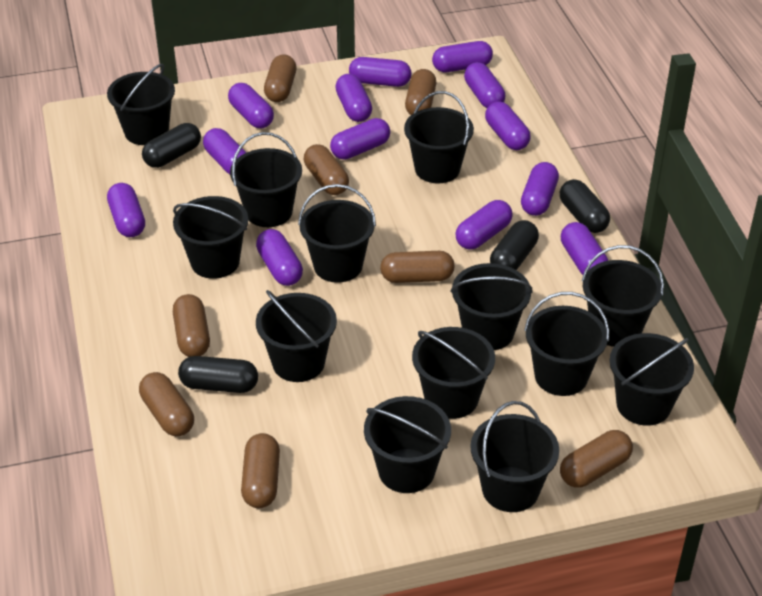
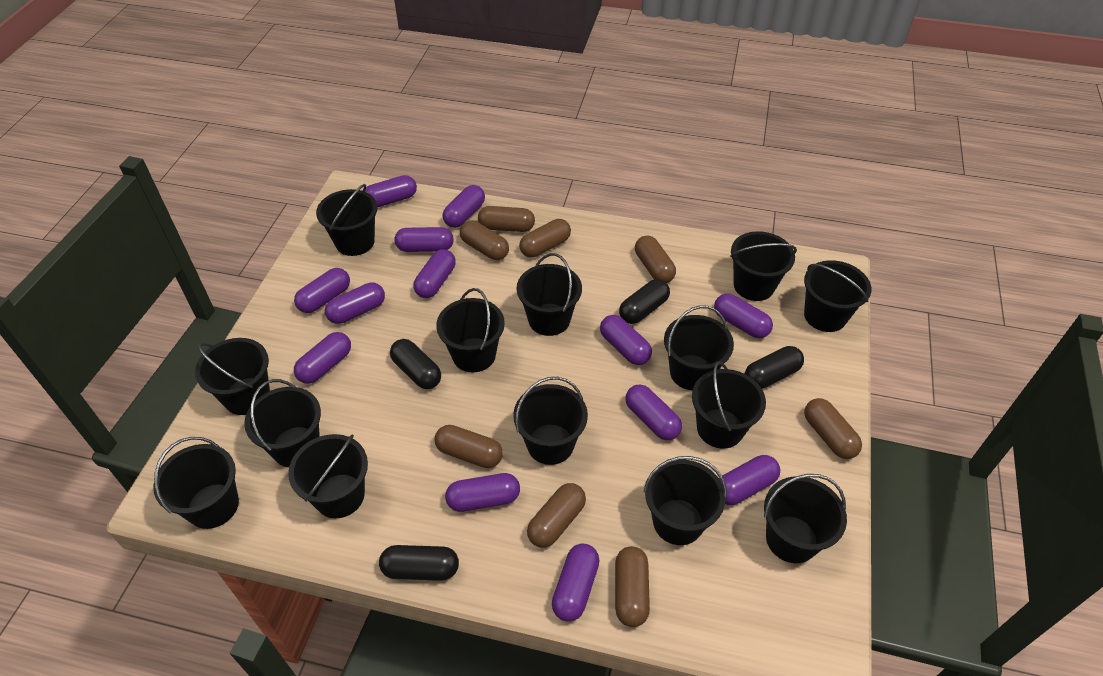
black bucket: 13 -> 14

